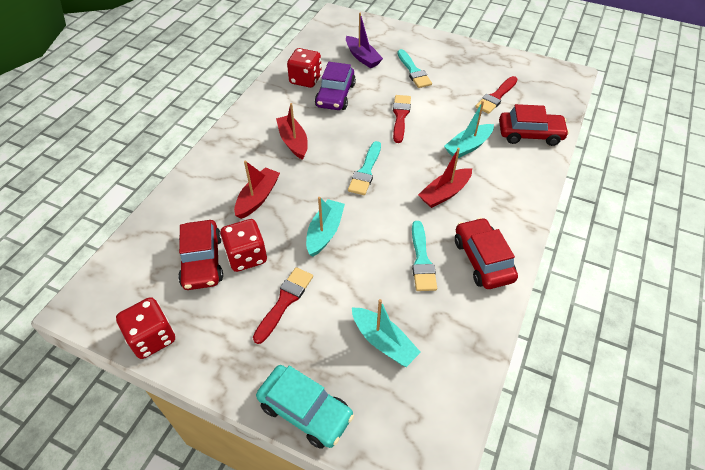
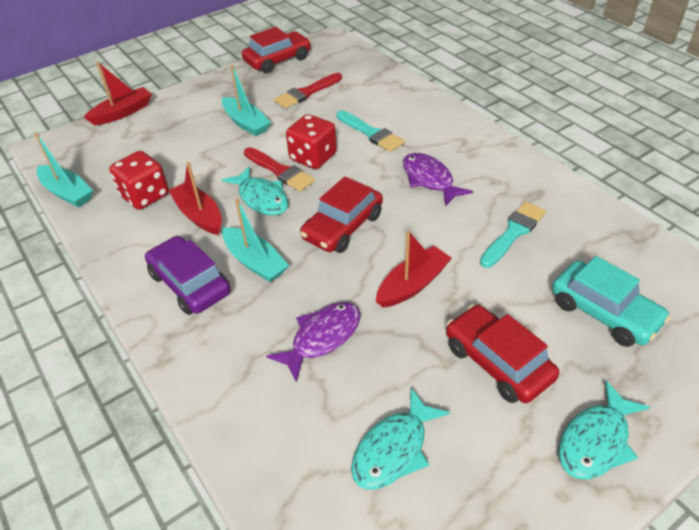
purple boat: 1 -> 0
purple fish: 0 -> 2
red brush: 3 -> 2
red dice: 3 -> 2
turquoise brush: 3 -> 2
turquoise fish: 0 -> 3

